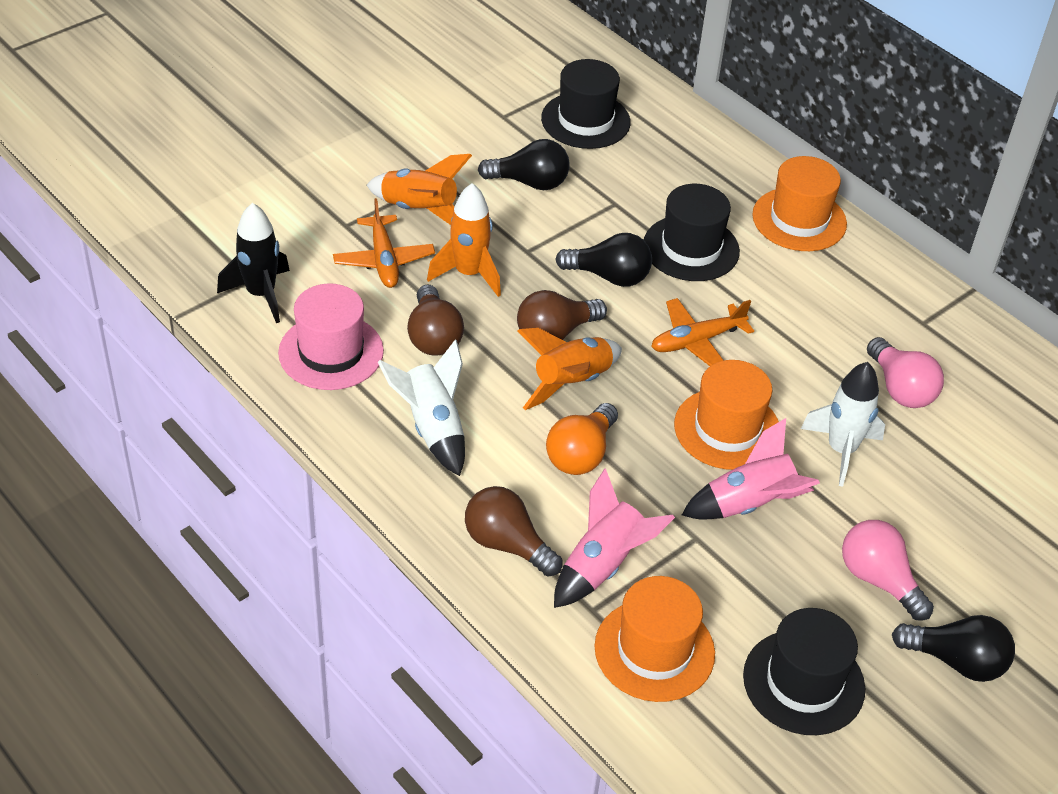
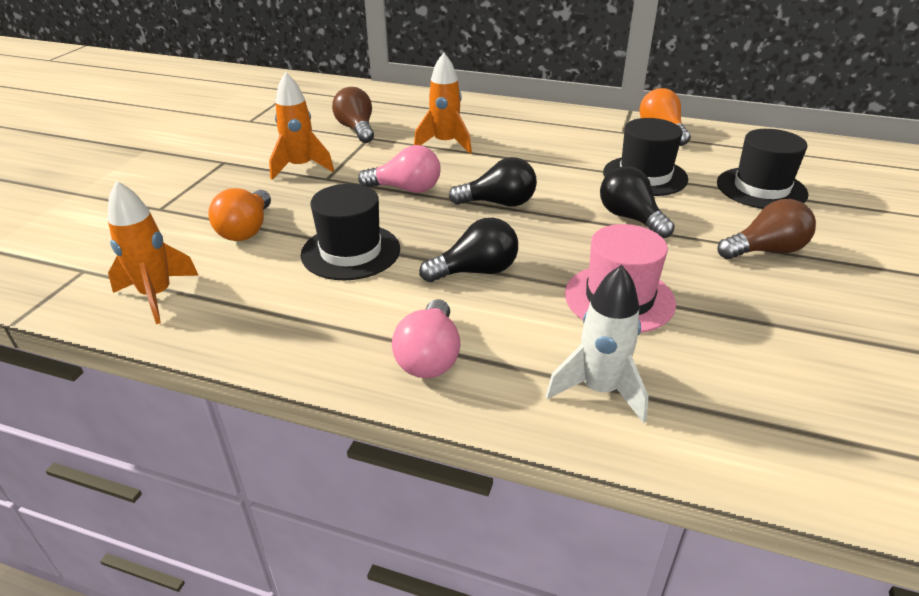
black rocket: 1 -> 0
brown light bulb: 3 -> 2
orange hat: 3 -> 0
orange light bulb: 1 -> 2
orange plane: 2 -> 0
pink rocket: 2 -> 0
white rocket: 2 -> 1

